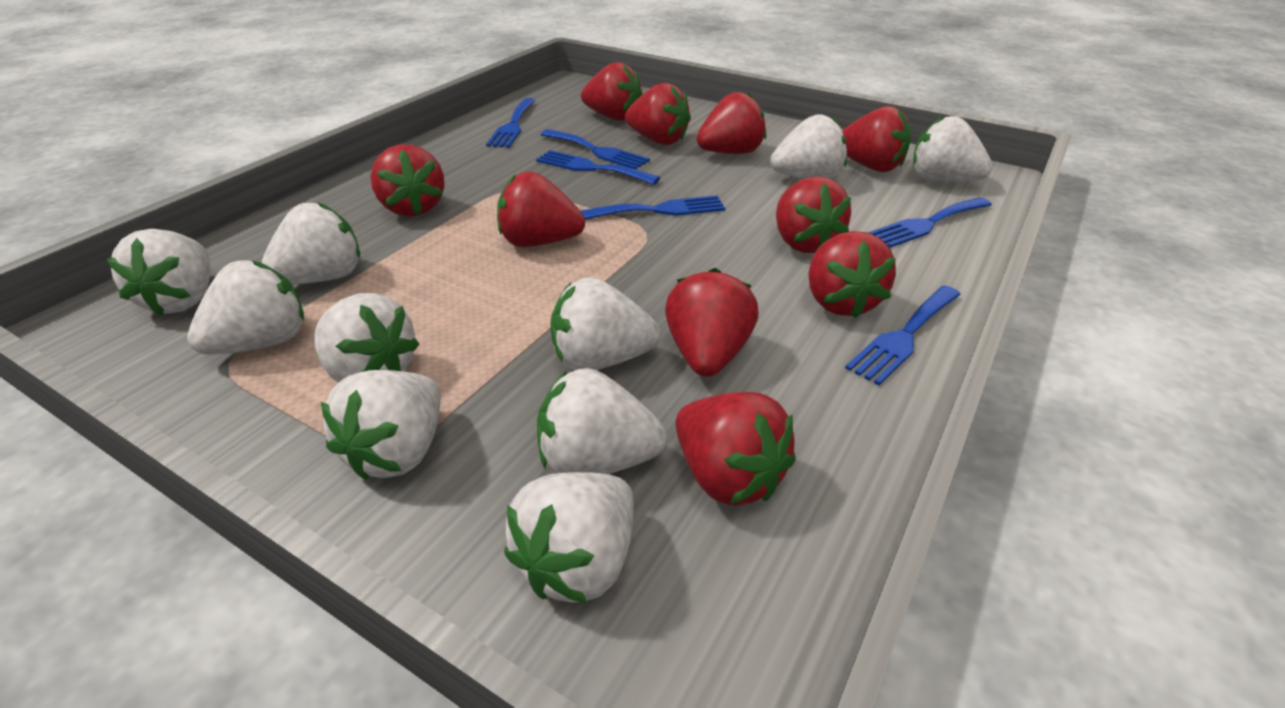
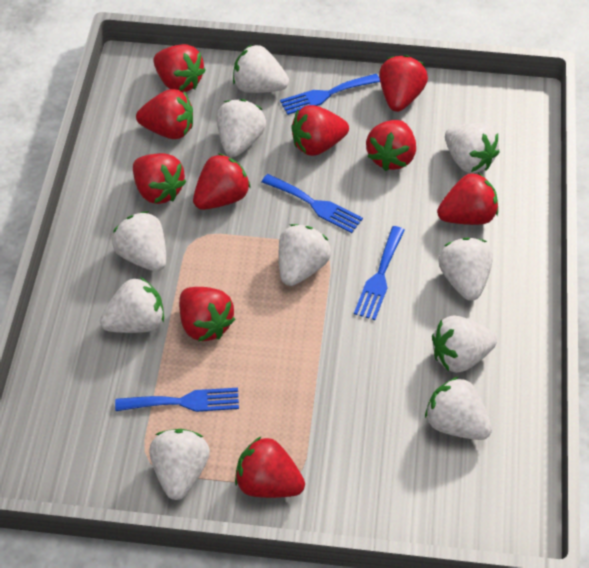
blue fork: 6 -> 4

